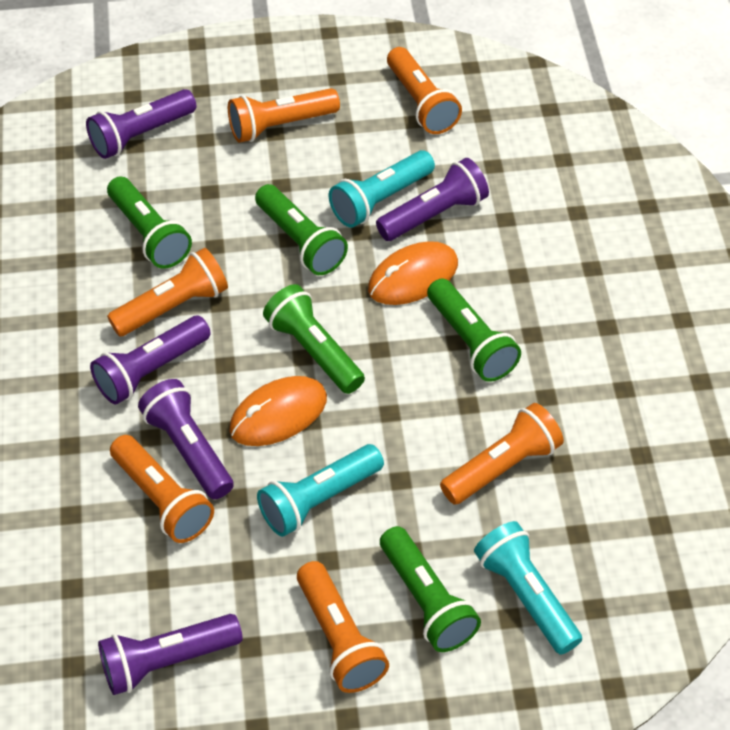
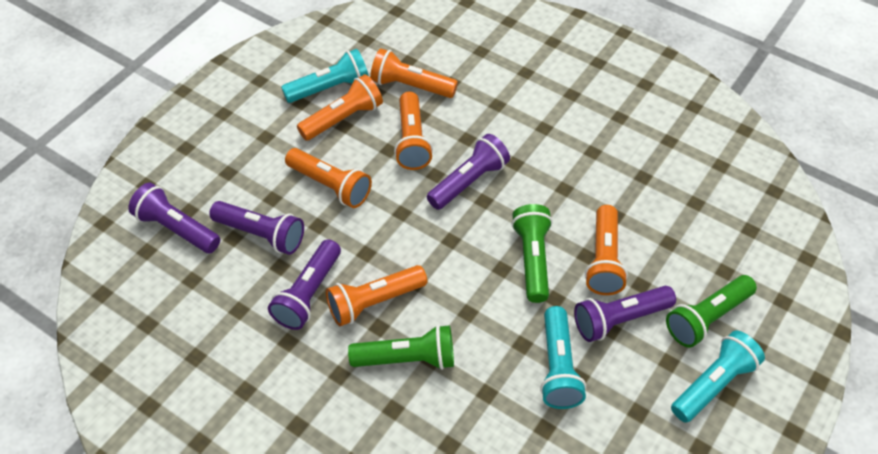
green flashlight: 5 -> 3
orange mouse: 2 -> 0

